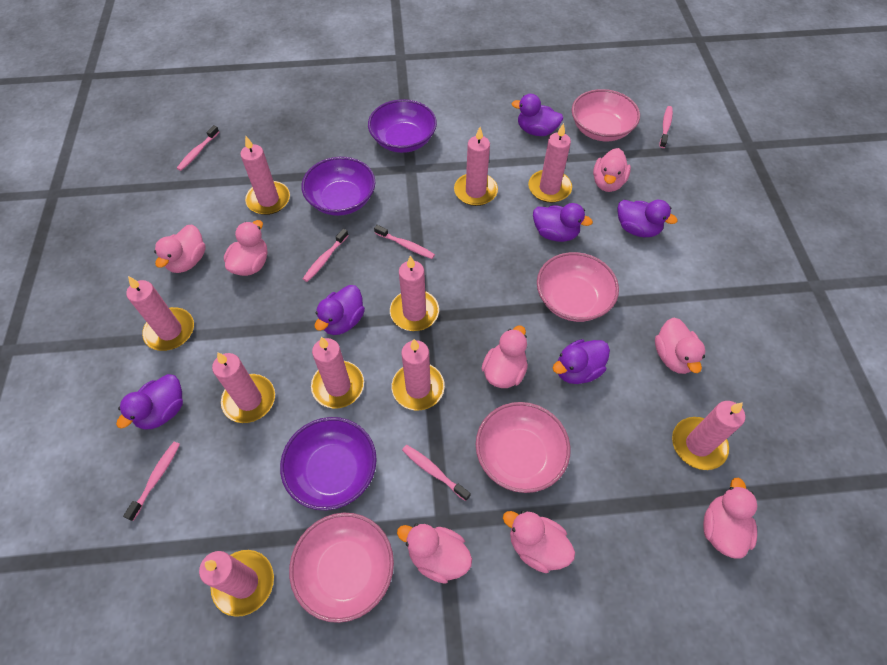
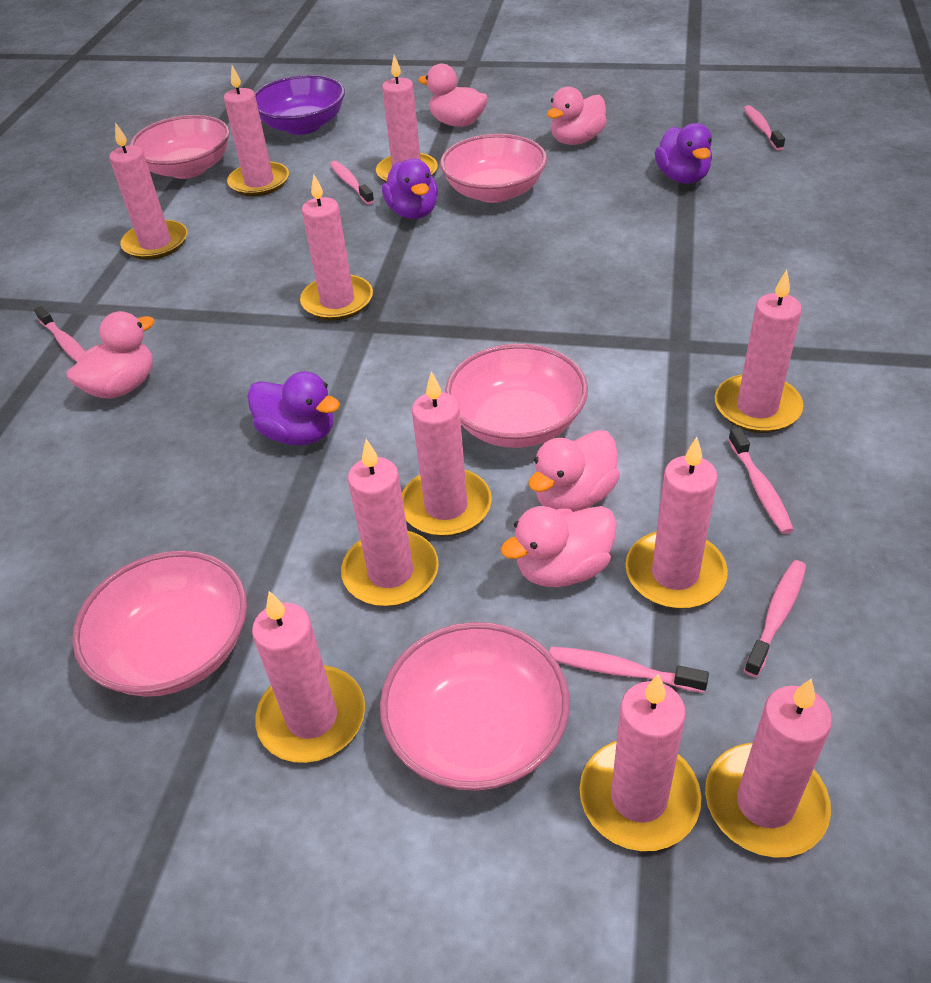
pink bowl: 4 -> 5
pink candle: 10 -> 11
pink duck: 8 -> 5
purple bowl: 3 -> 1
purple duck: 6 -> 3

